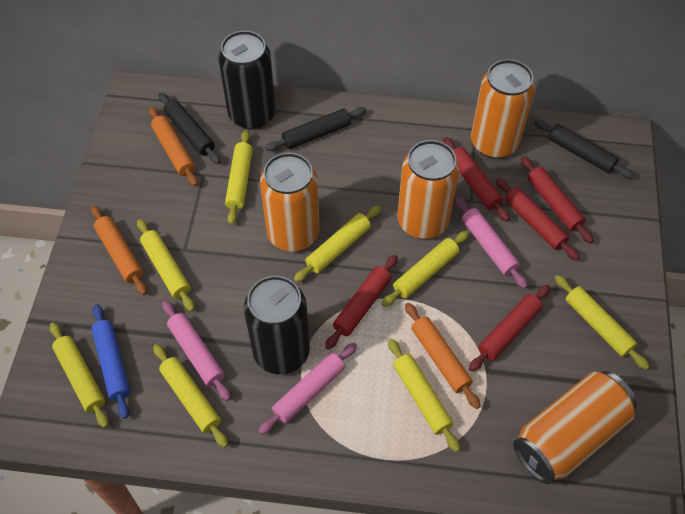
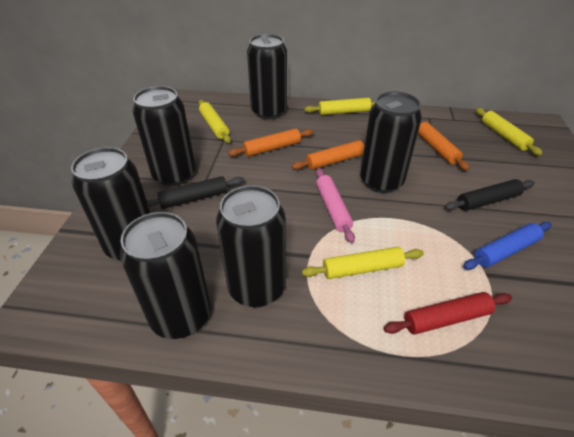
black can: 2 -> 6
black rolling pin: 3 -> 2
orange can: 4 -> 0
pink rolling pin: 3 -> 1
red rolling pin: 5 -> 1
yellow rolling pin: 8 -> 4

